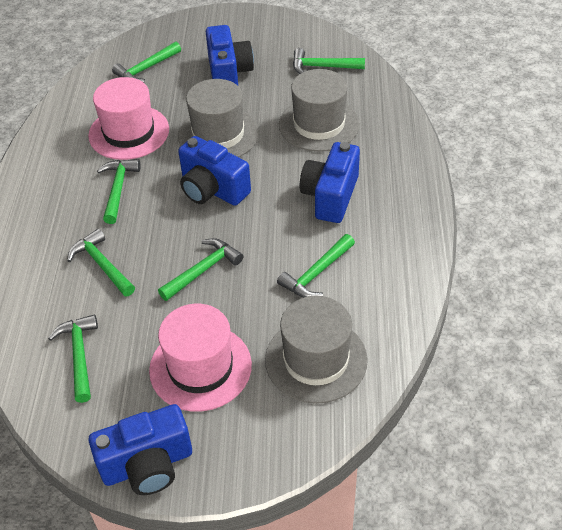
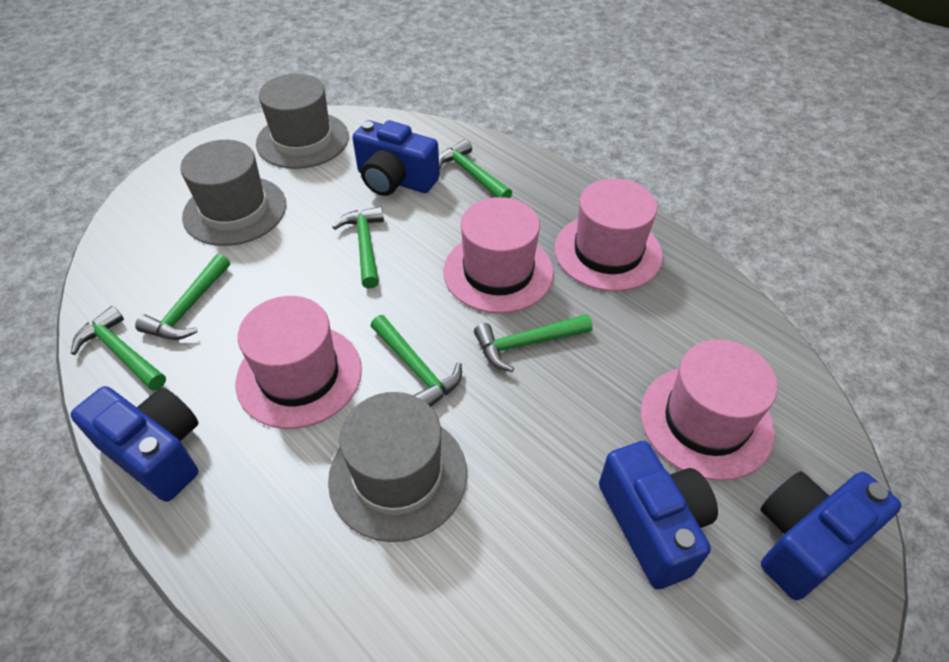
green hammer: 7 -> 6
pink hat: 2 -> 4

